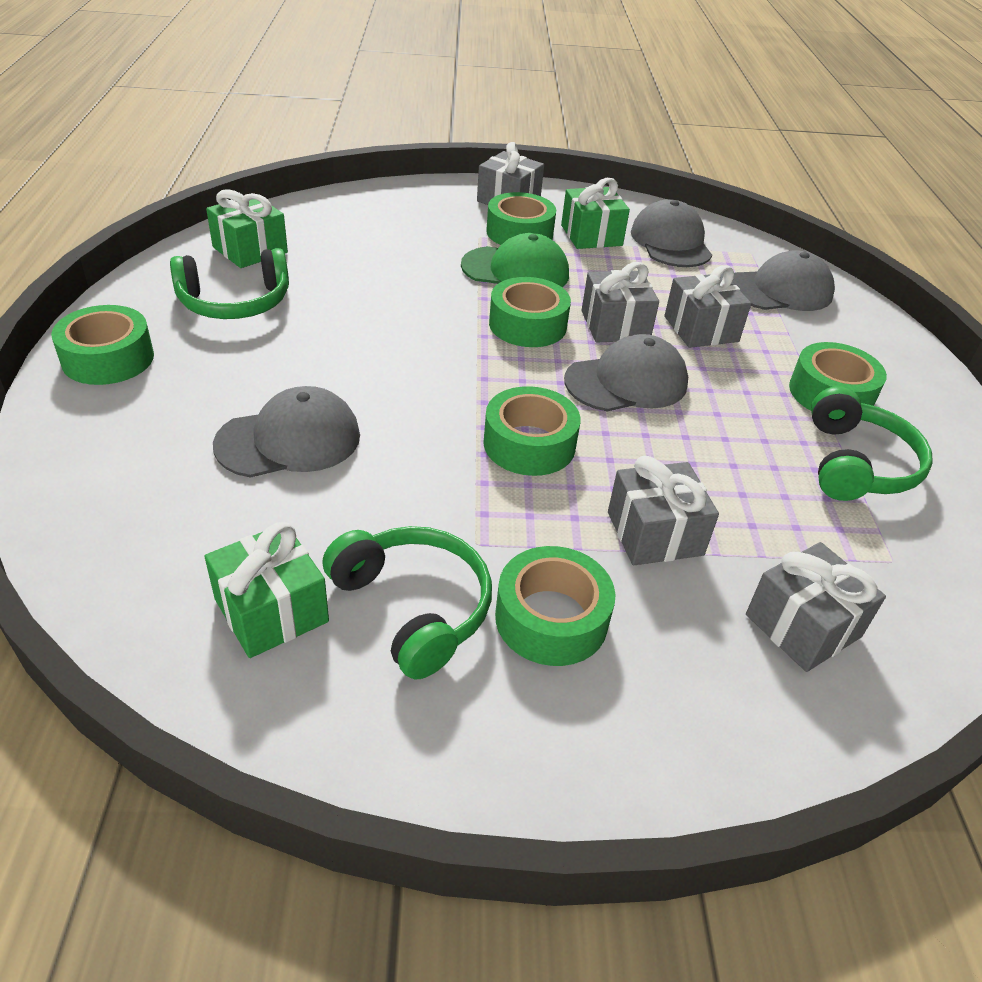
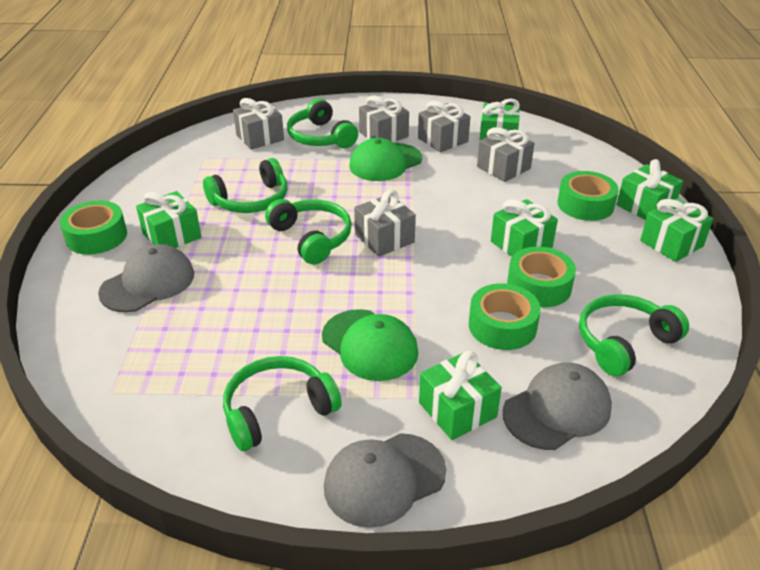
green cap: 1 -> 2
green gift: 3 -> 6
green headphones: 3 -> 5
green tape: 6 -> 4
grey cap: 4 -> 3

